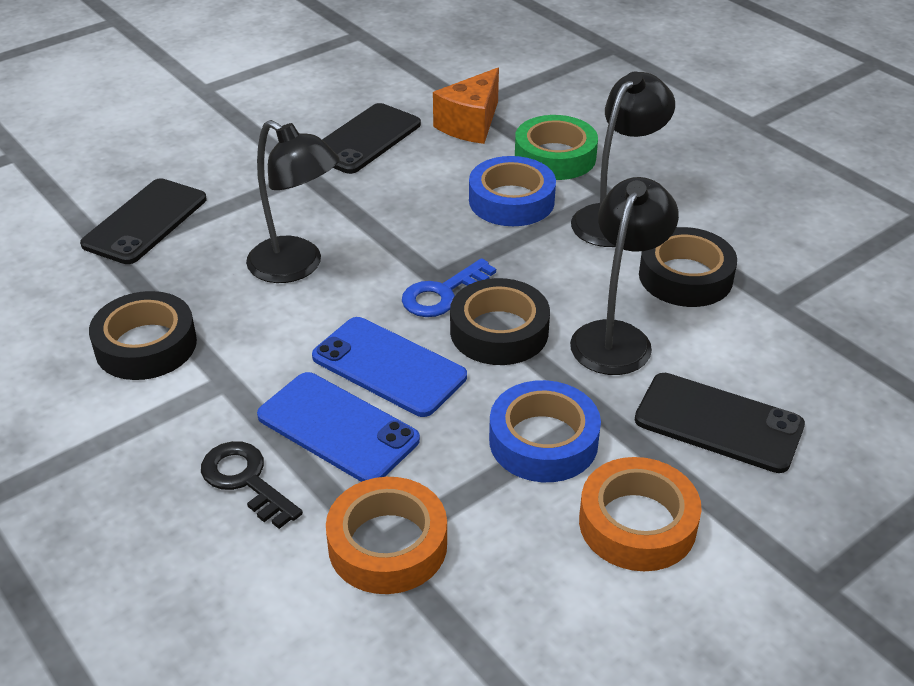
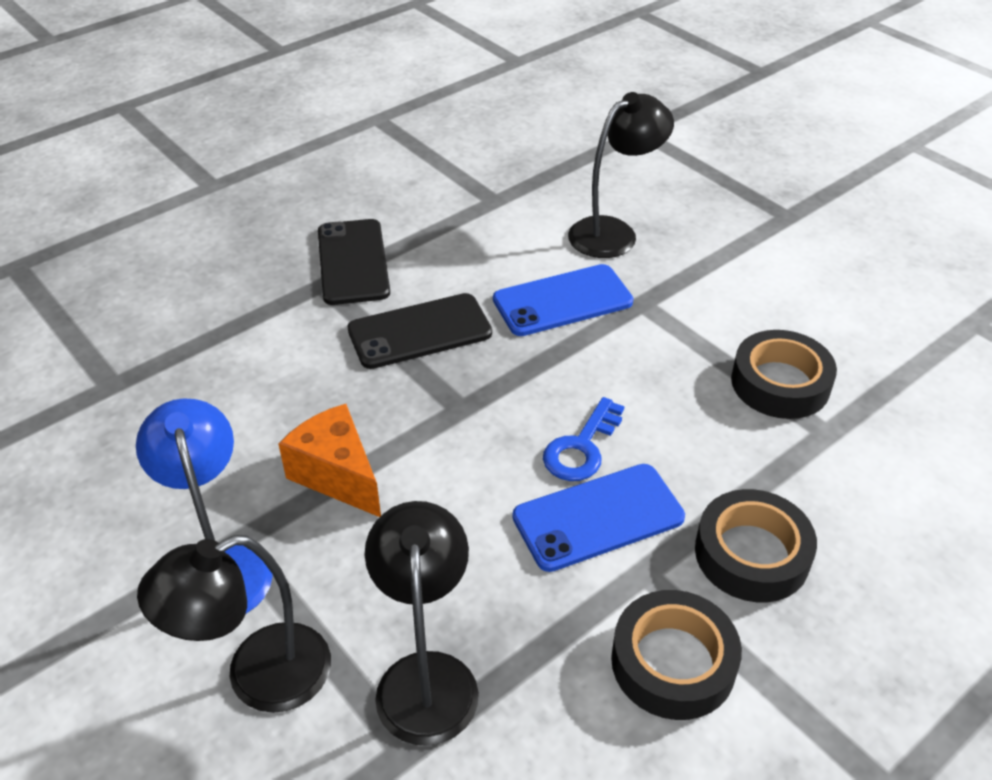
black key: 1 -> 0
black phone: 3 -> 2
blue lamp: 0 -> 1
blue tape: 2 -> 0
green tape: 1 -> 0
orange tape: 2 -> 0

